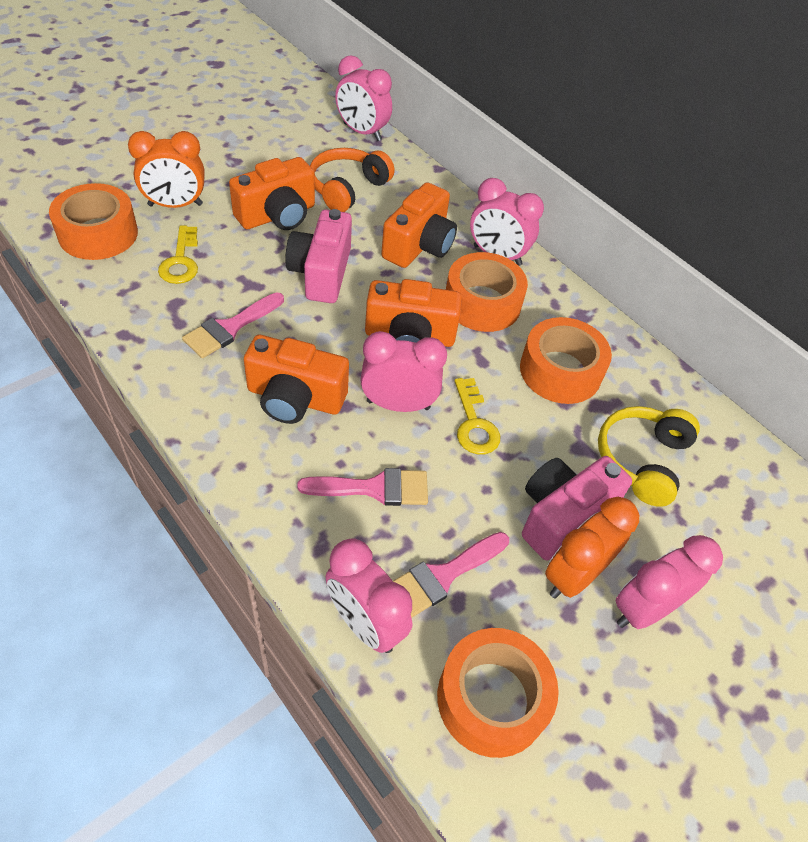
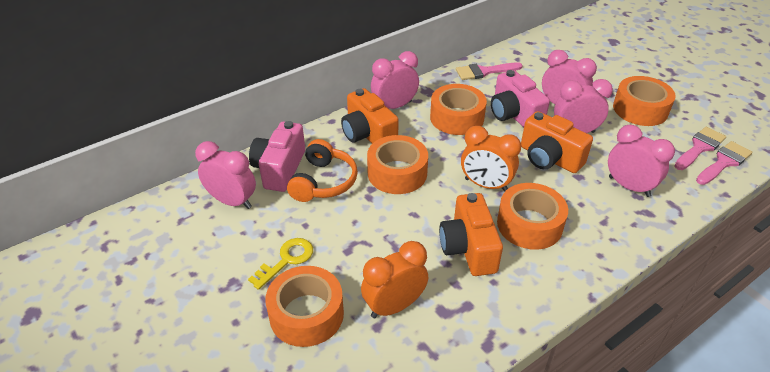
orange camera: 4 -> 3
orange tape: 4 -> 5
yellow headphones: 1 -> 0
yellow key: 2 -> 1

